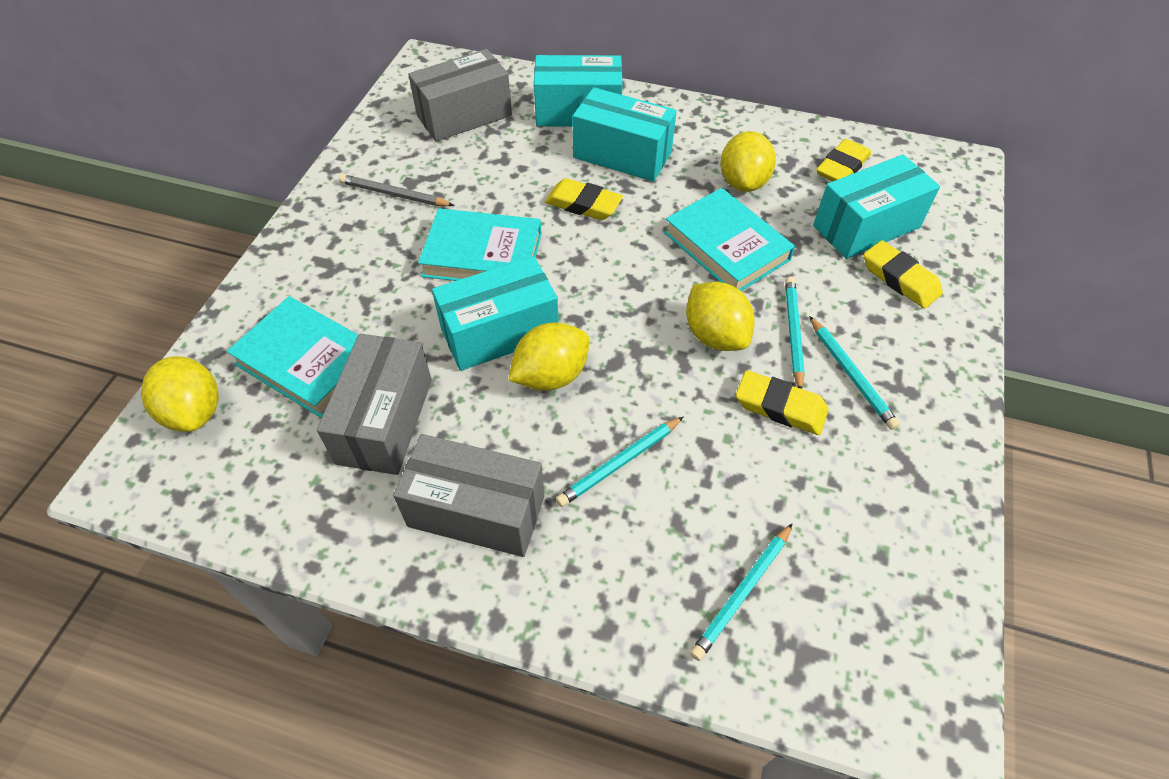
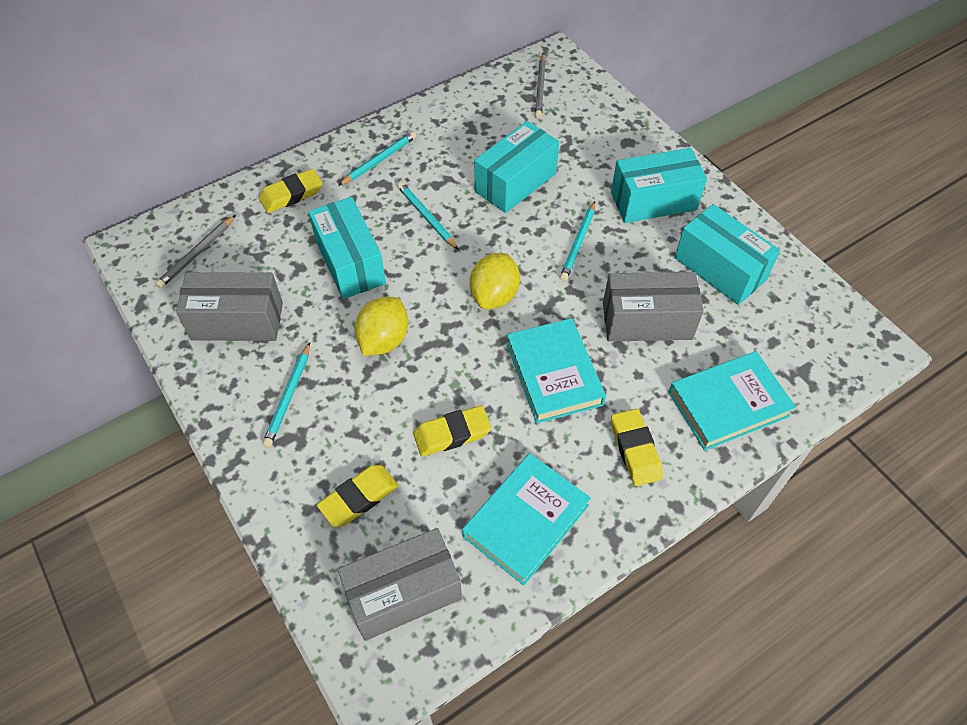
grey pencil: 1 -> 2
yellow lemon: 4 -> 2

